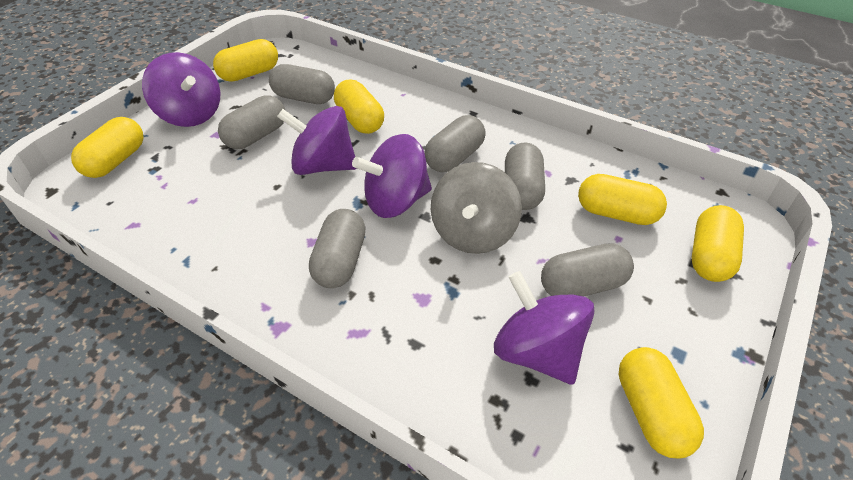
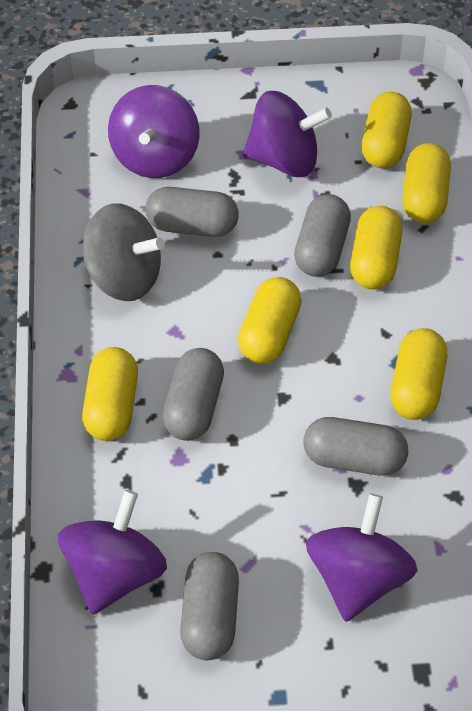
grey capsule: 6 -> 5

